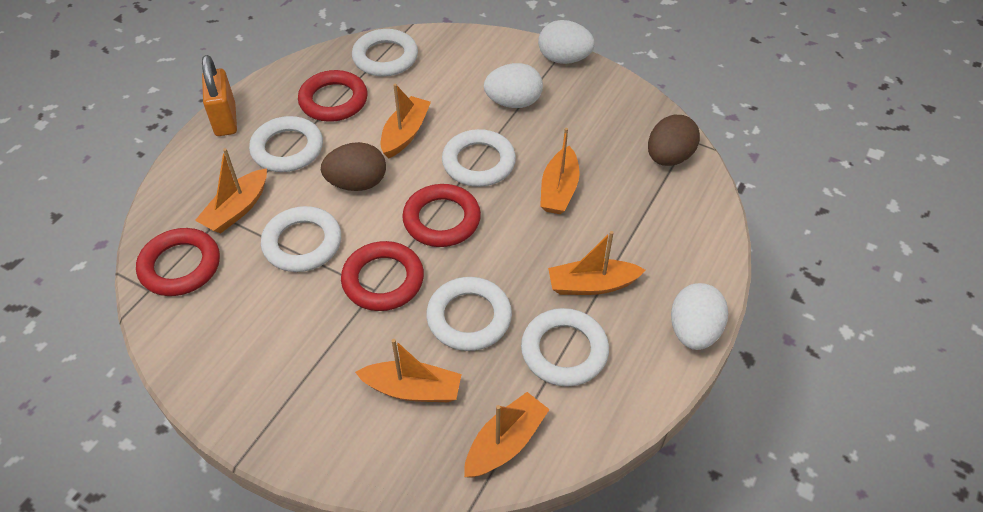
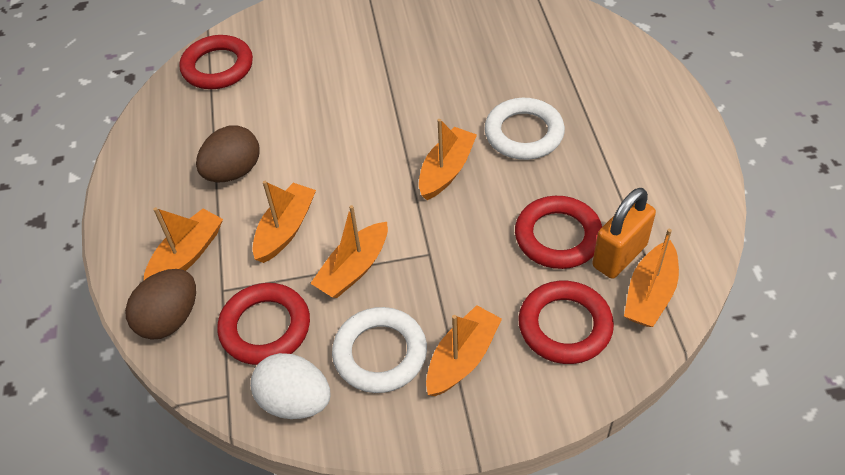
white egg: 3 -> 1
white ring: 6 -> 2

